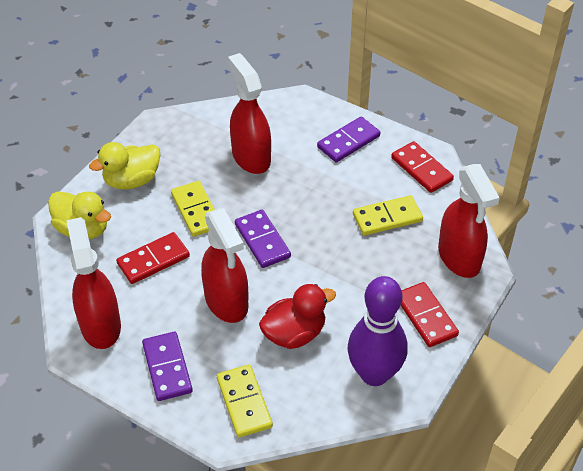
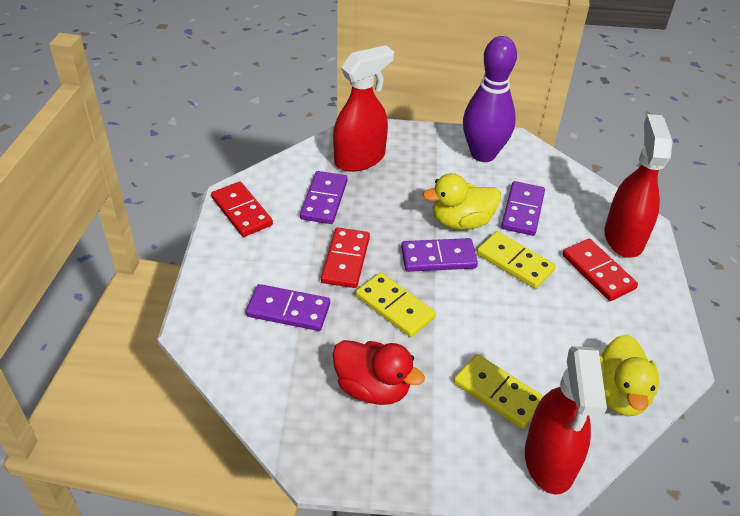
purple domino: 3 -> 4
red spray bottle: 4 -> 3

